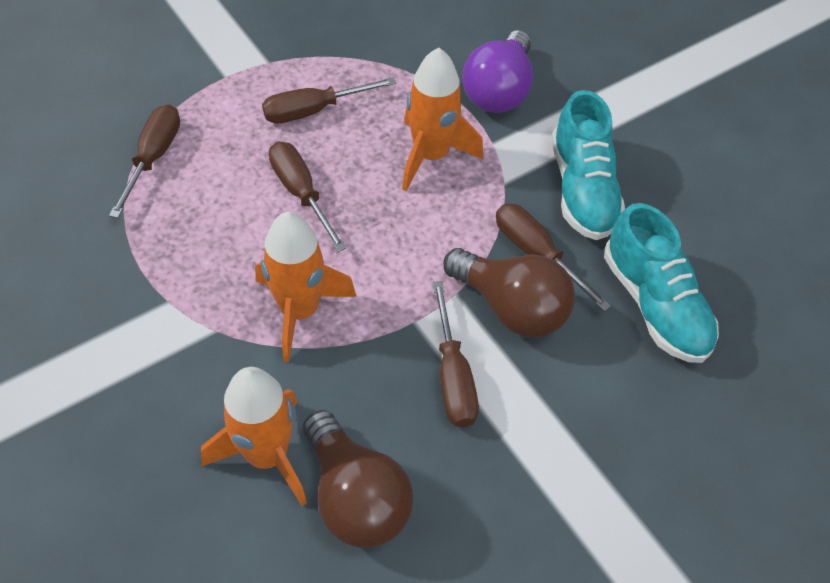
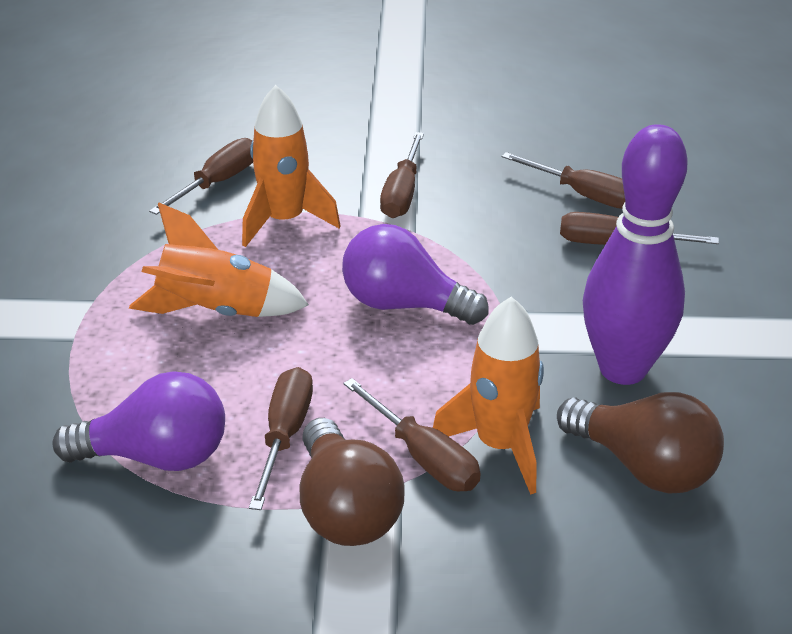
brown screwdriver: 5 -> 6
purple bowling pin: 0 -> 1
purple light bulb: 1 -> 2
turquoise shoe: 2 -> 0

